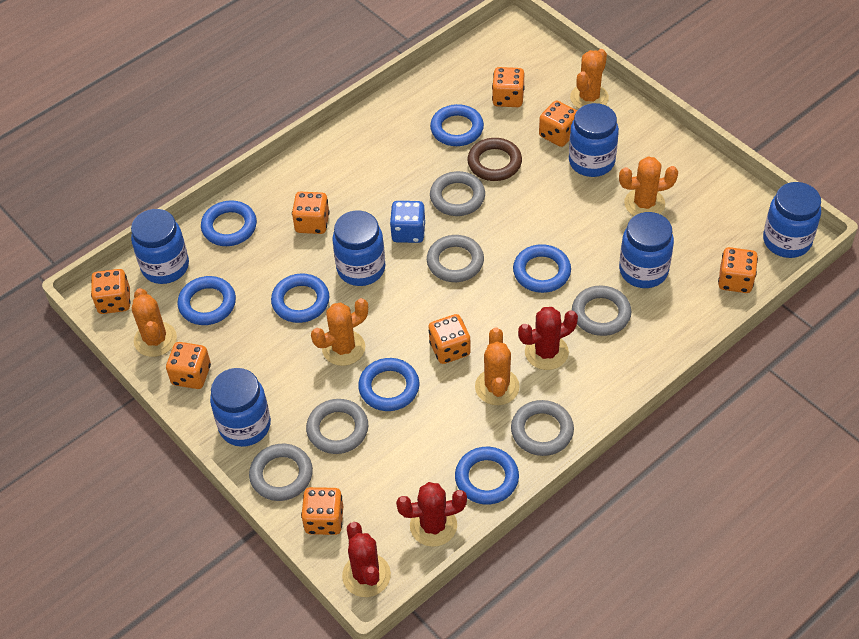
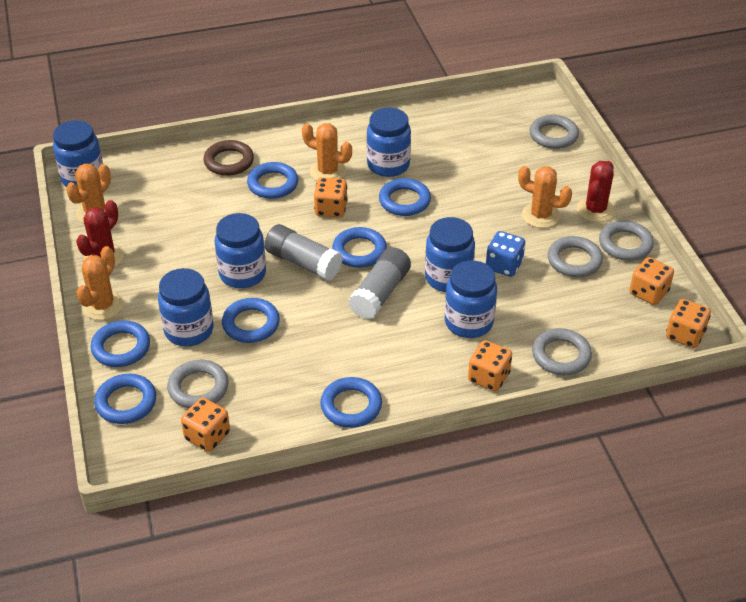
grey glue stick: 0 -> 2
grey ring: 6 -> 5
orange cactus: 5 -> 4
orange dice: 8 -> 5
red cactus: 3 -> 2

